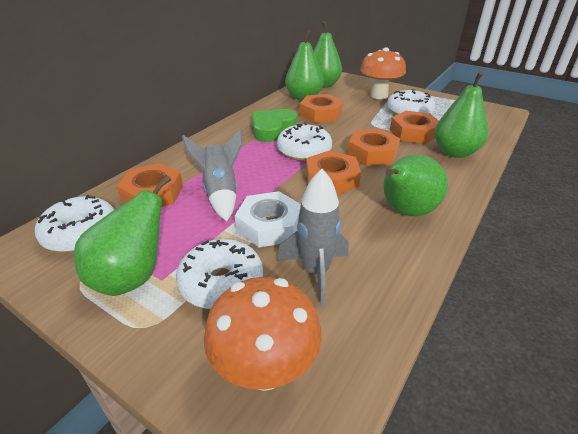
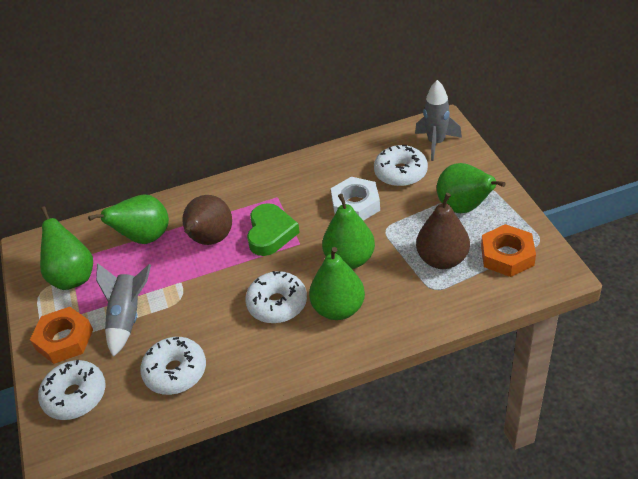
brown pear: 0 -> 2
orange mushroom: 2 -> 0
orange nut: 5 -> 2

